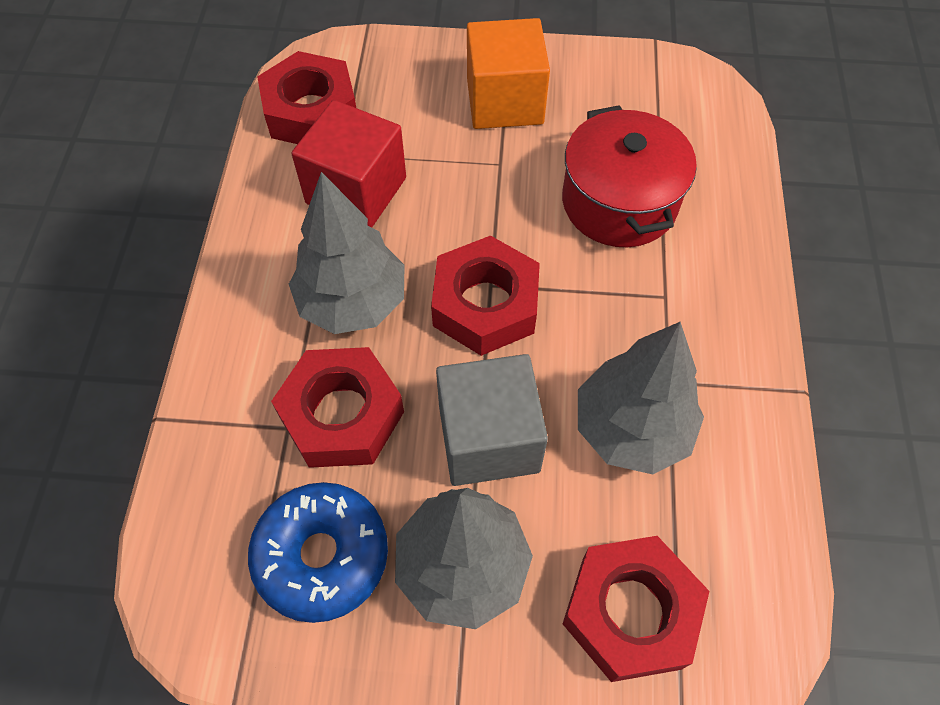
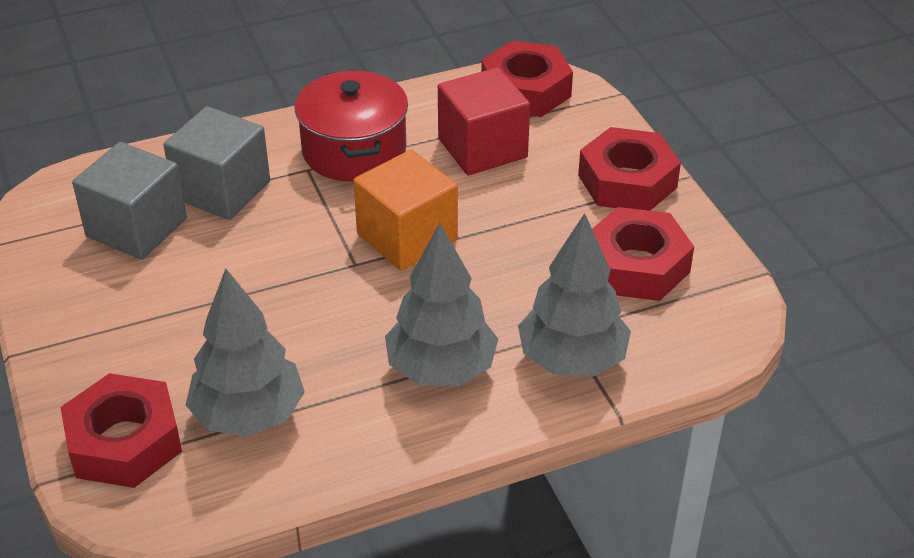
blue donut: 1 -> 0
grey cube: 1 -> 2

